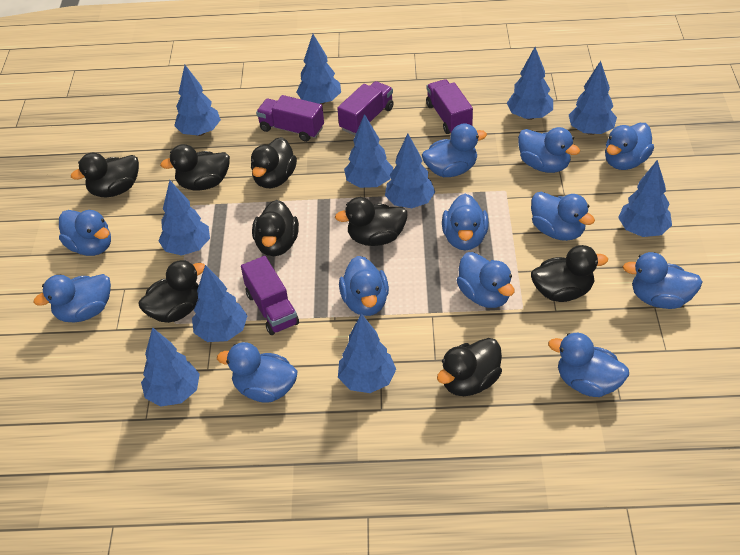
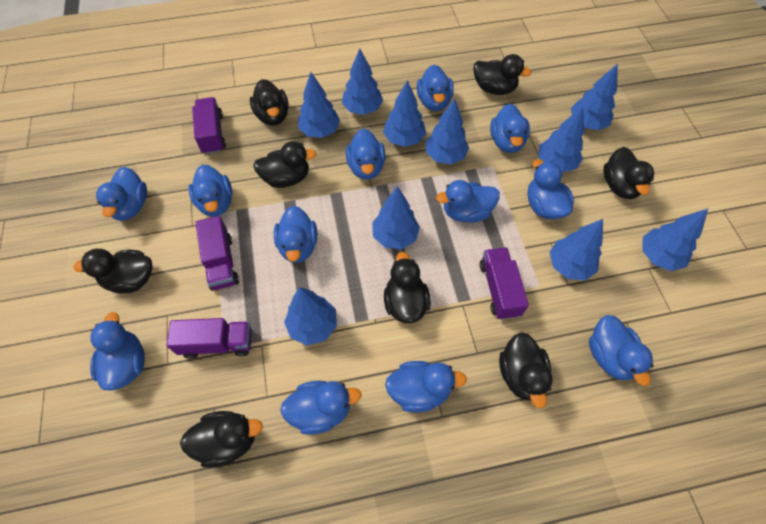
blue tree: 11 -> 10

